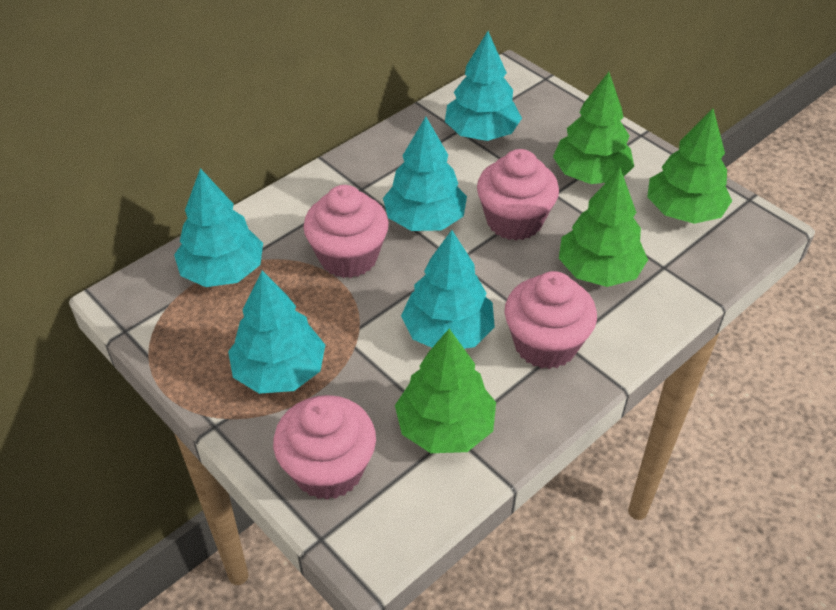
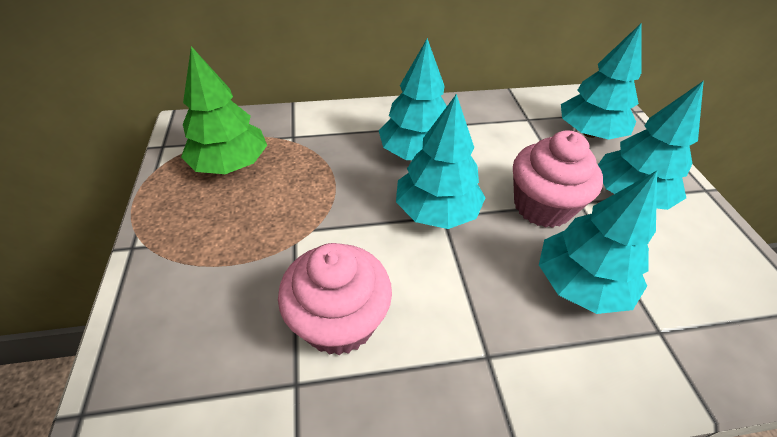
green tree: 4 -> 1
pink cupcake: 4 -> 2

